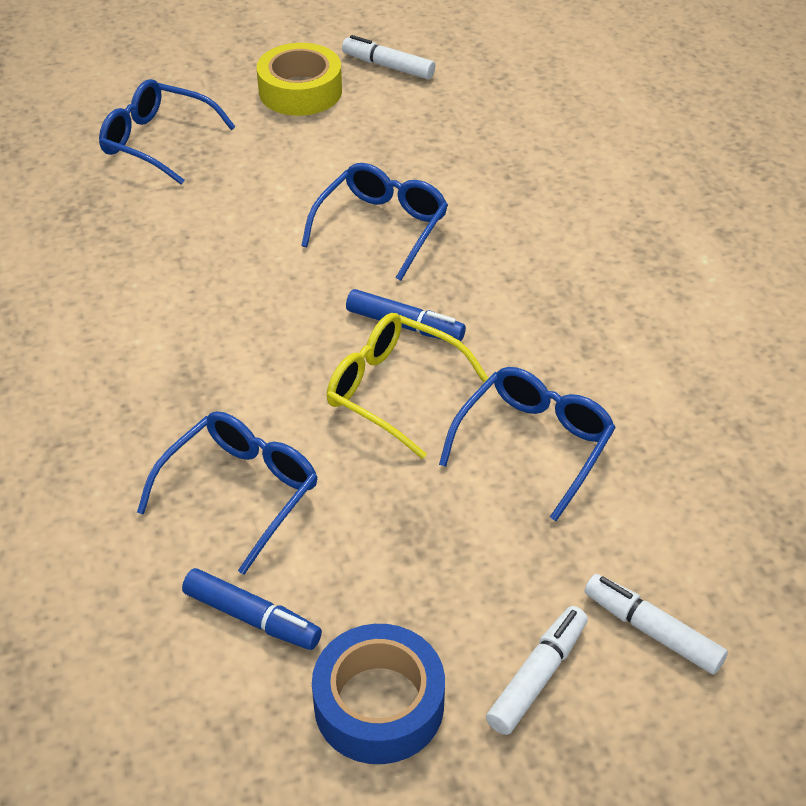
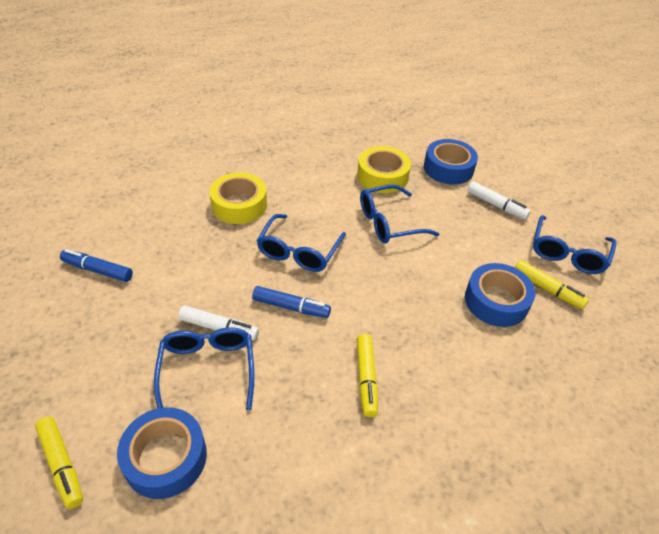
blue tape: 1 -> 3
white marker: 3 -> 2
yellow glasses: 1 -> 0
yellow marker: 0 -> 3
yellow tape: 1 -> 2

